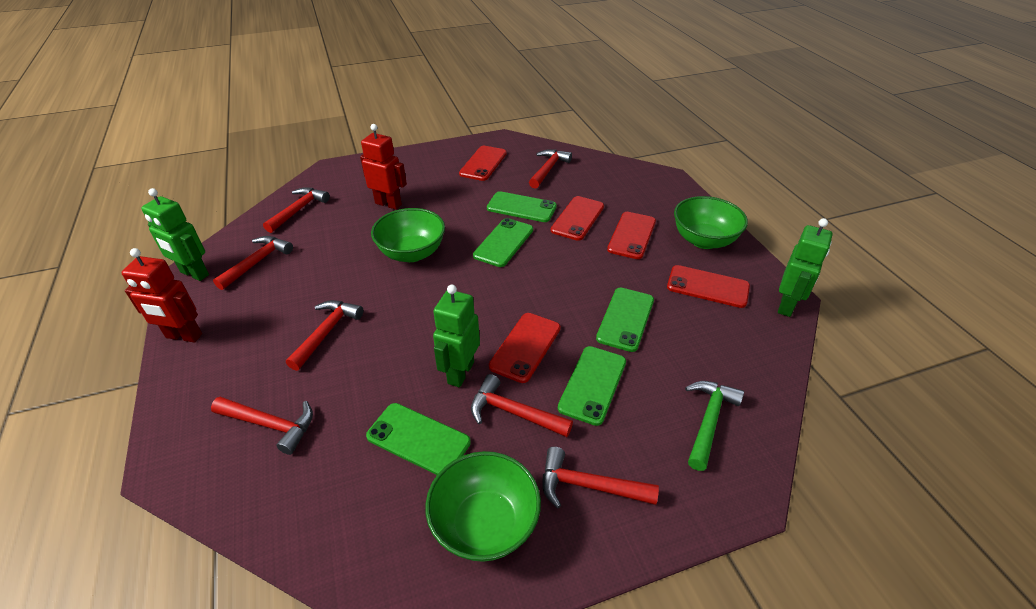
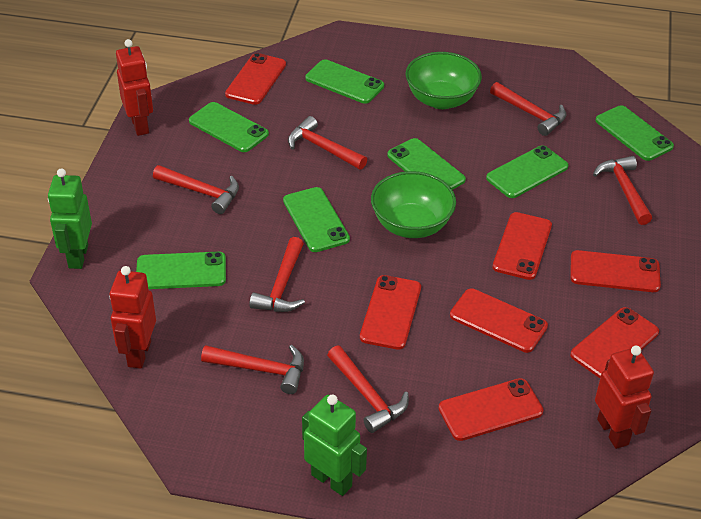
green bowl: 3 -> 2
green hammer: 1 -> 0
green phone: 5 -> 7
green robot: 3 -> 2
red phone: 5 -> 7
red robot: 2 -> 3

